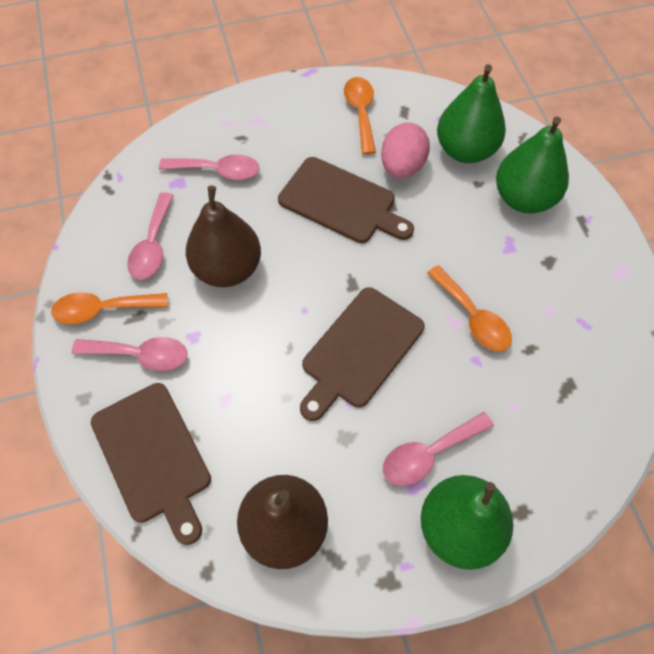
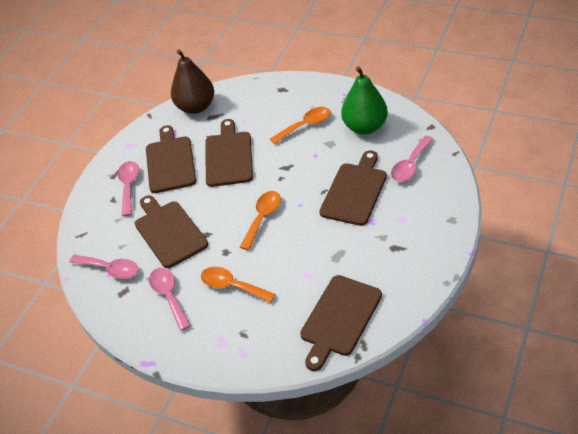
brown cutting board: 3 -> 5
brown pear: 2 -> 1
green pear: 3 -> 1
pink egg: 1 -> 0

